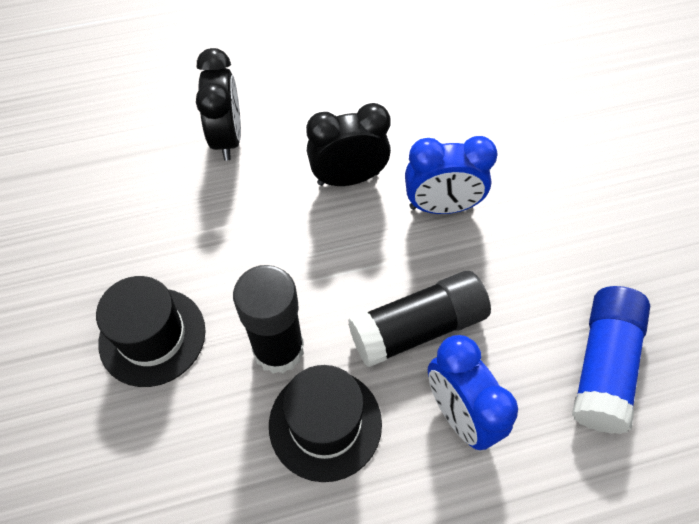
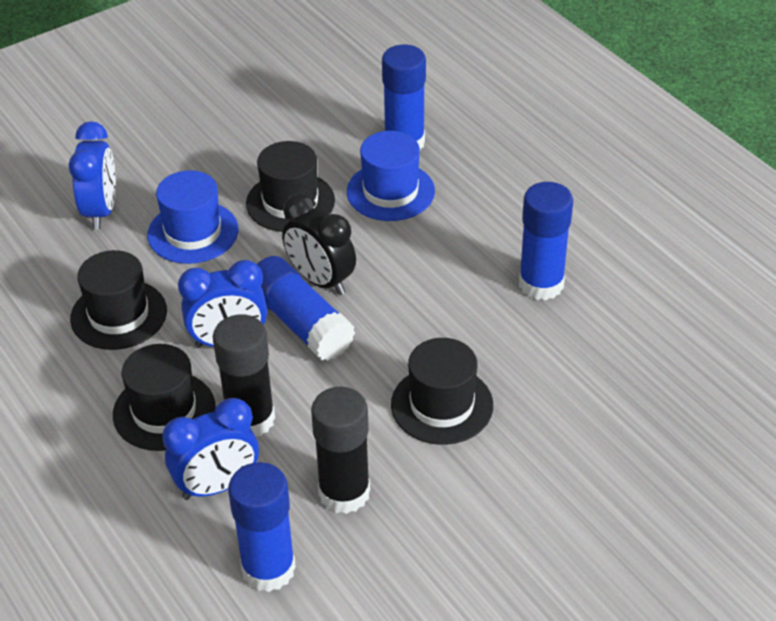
black clock: 2 -> 1
black hat: 2 -> 4
blue clock: 2 -> 3
blue glue stick: 1 -> 4
blue hat: 0 -> 2

